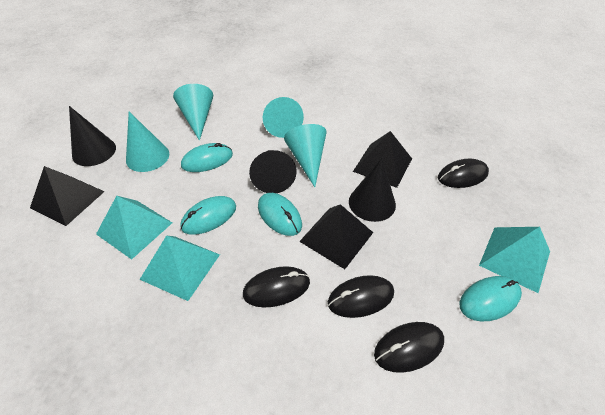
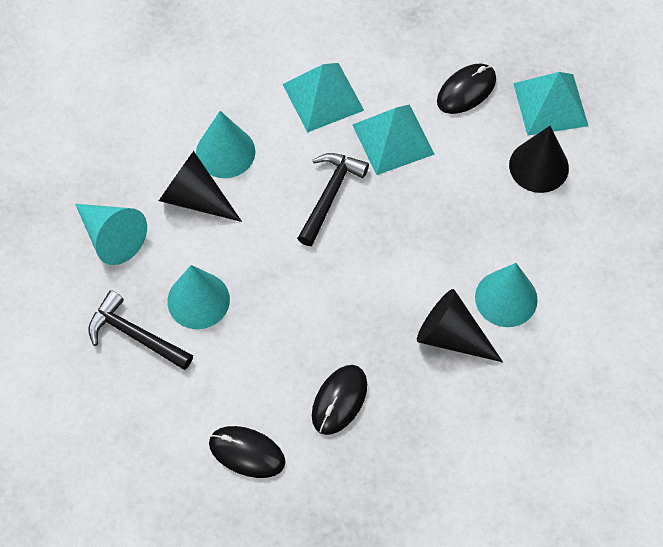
black hammer: 0 -> 2
black mouse: 4 -> 3
black pyramid: 3 -> 0
turquoise mouse: 4 -> 0

